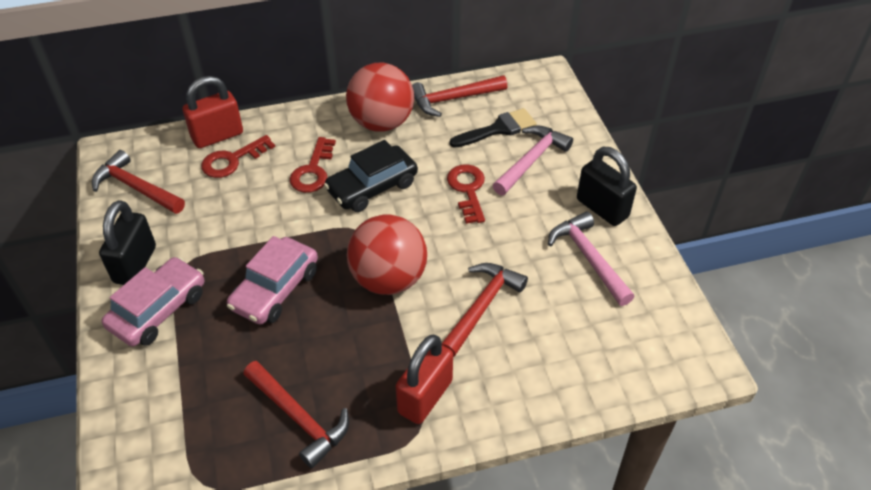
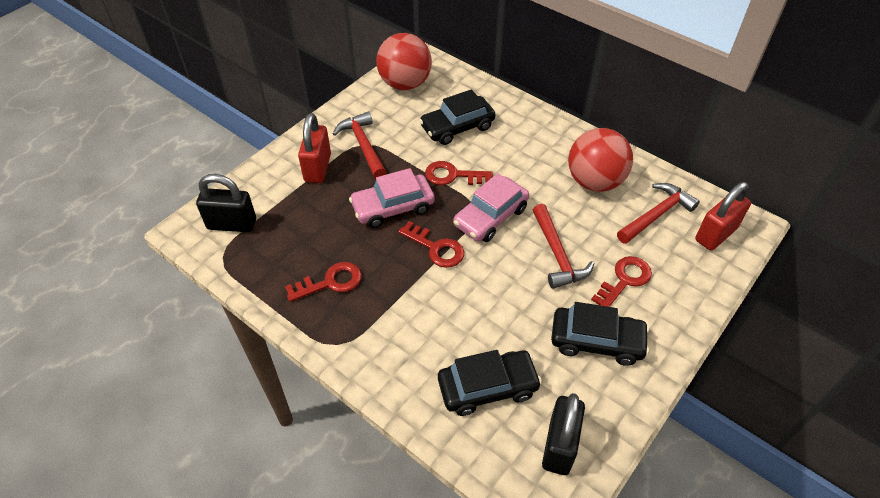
black brush: 1 -> 0
black car: 1 -> 3
pink hammer: 2 -> 0
red hammer: 4 -> 3
red key: 3 -> 4

